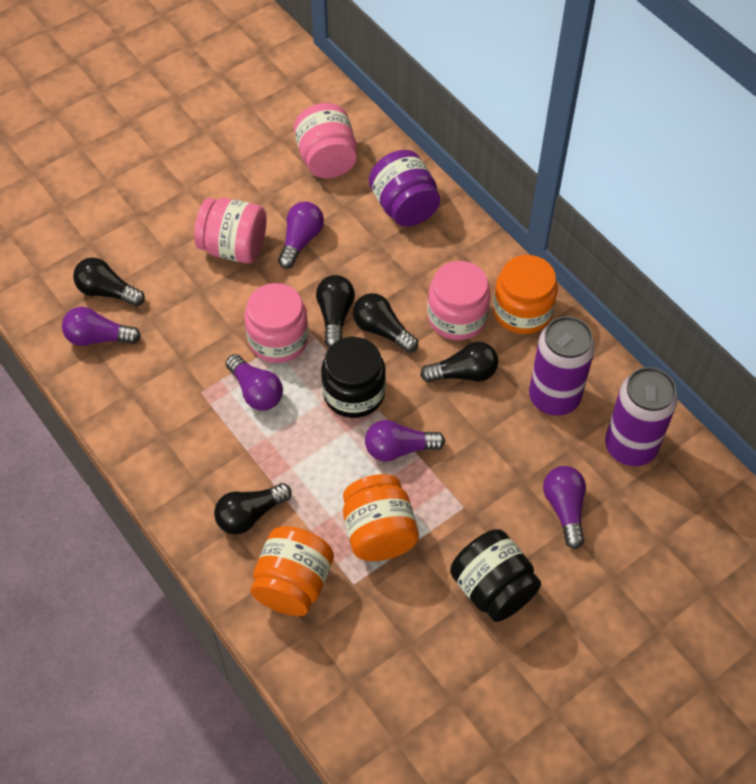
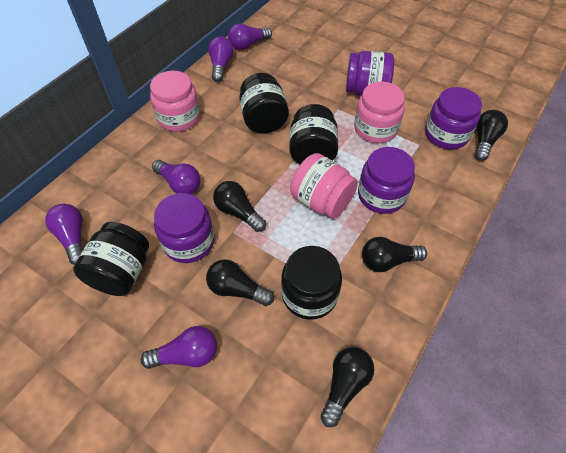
black jar: 2 -> 4
orange jar: 3 -> 0
pink jar: 4 -> 3
purple can: 2 -> 0
purple jar: 1 -> 4

